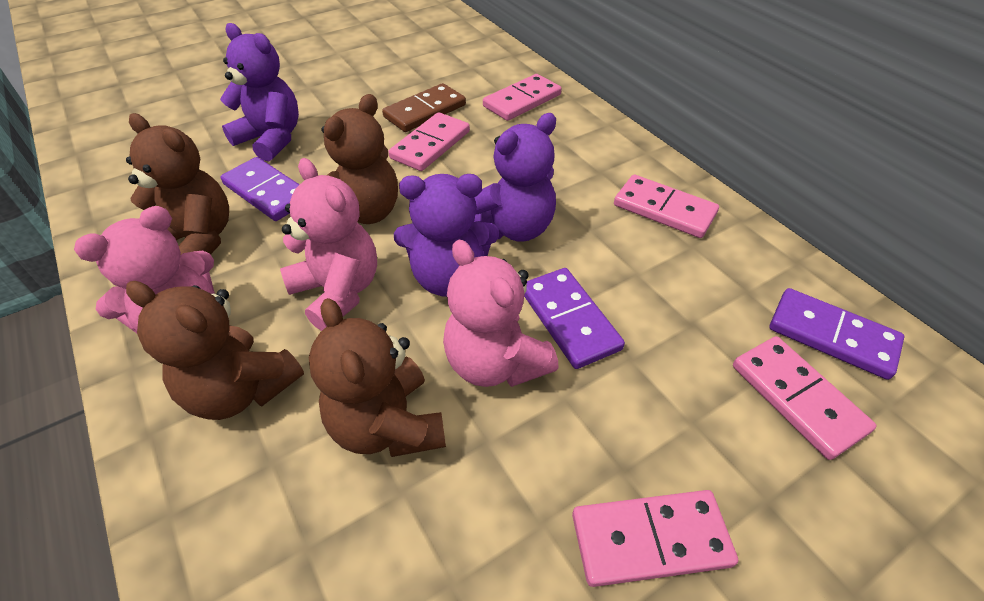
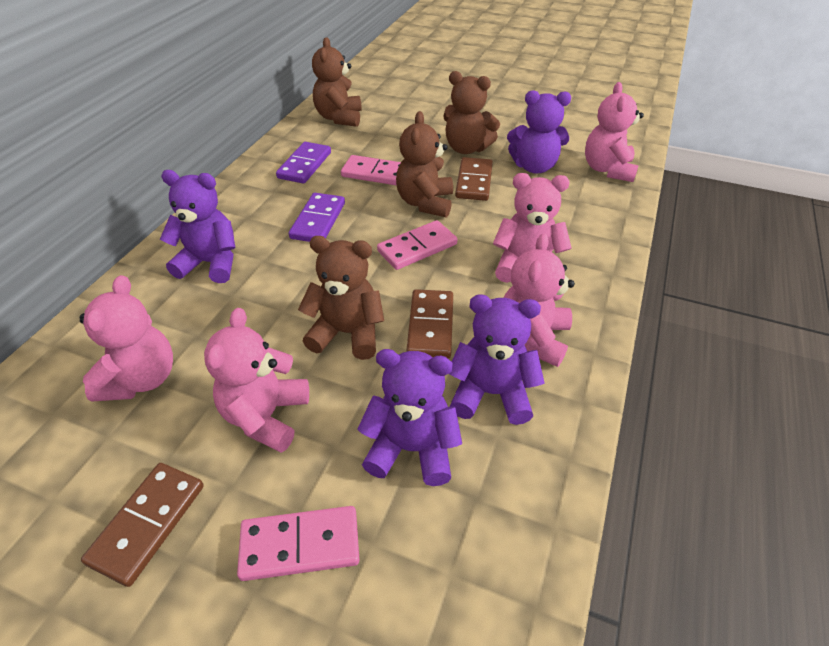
brown domino: 1 -> 3
pink domino: 5 -> 3
pink teddy bear: 3 -> 5
purple domino: 3 -> 2
purple teddy bear: 3 -> 4

